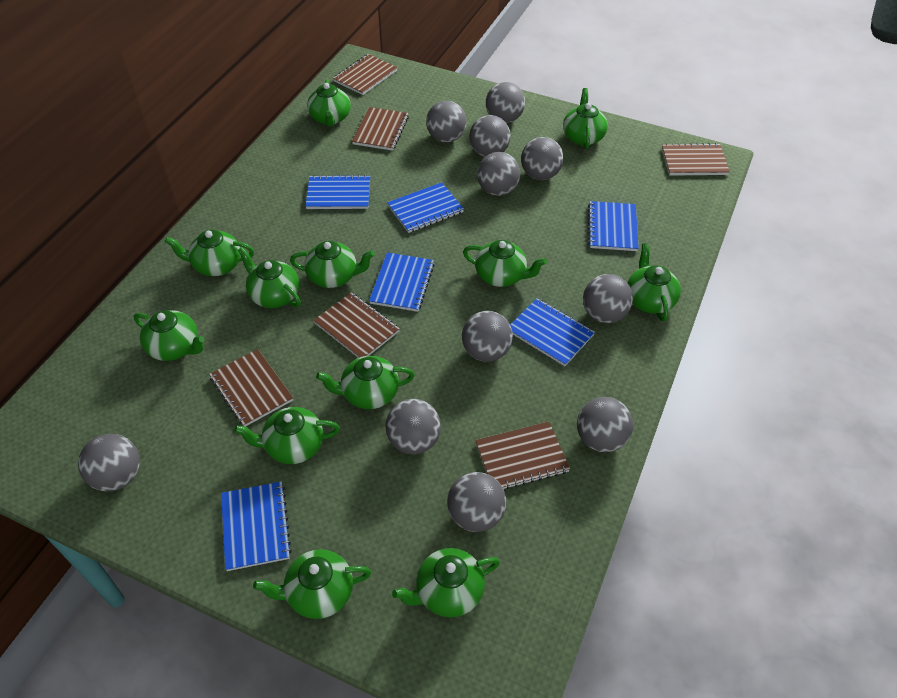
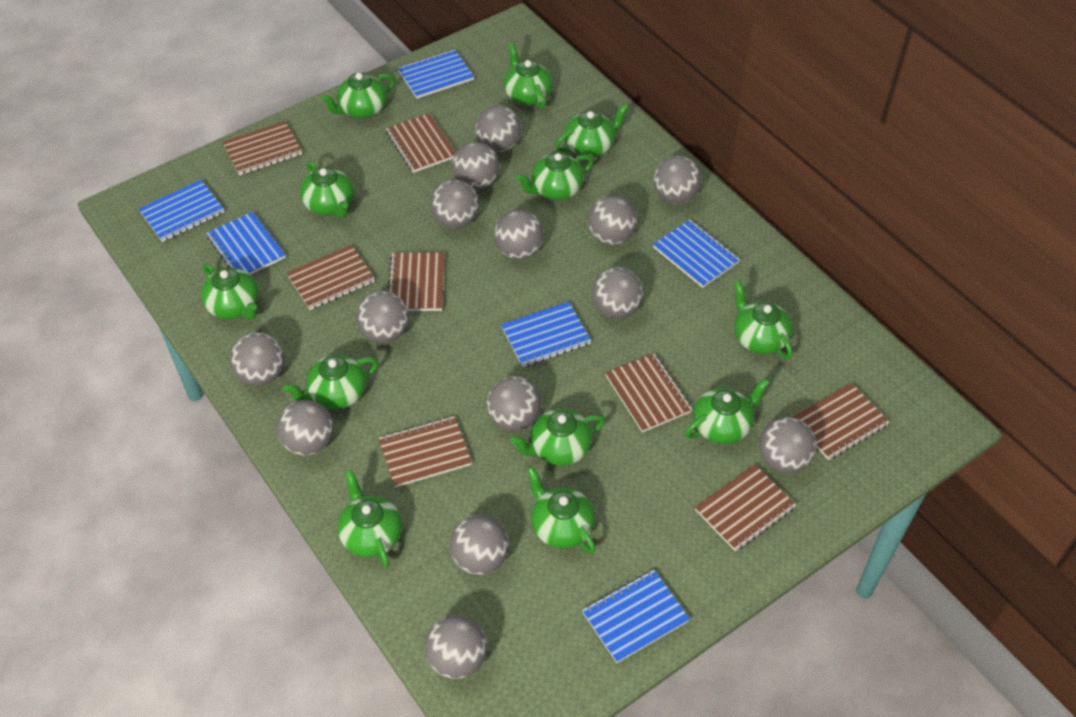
brown notebook: 6 -> 8
grey ball: 11 -> 14

